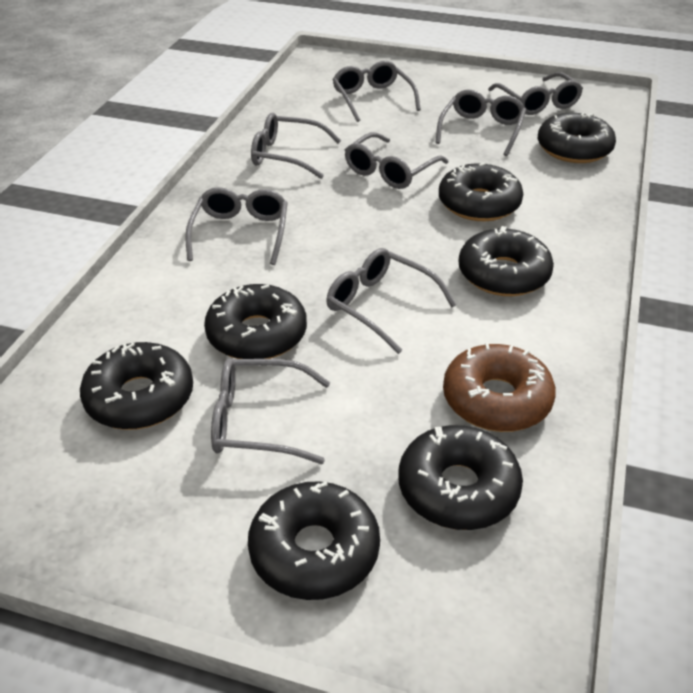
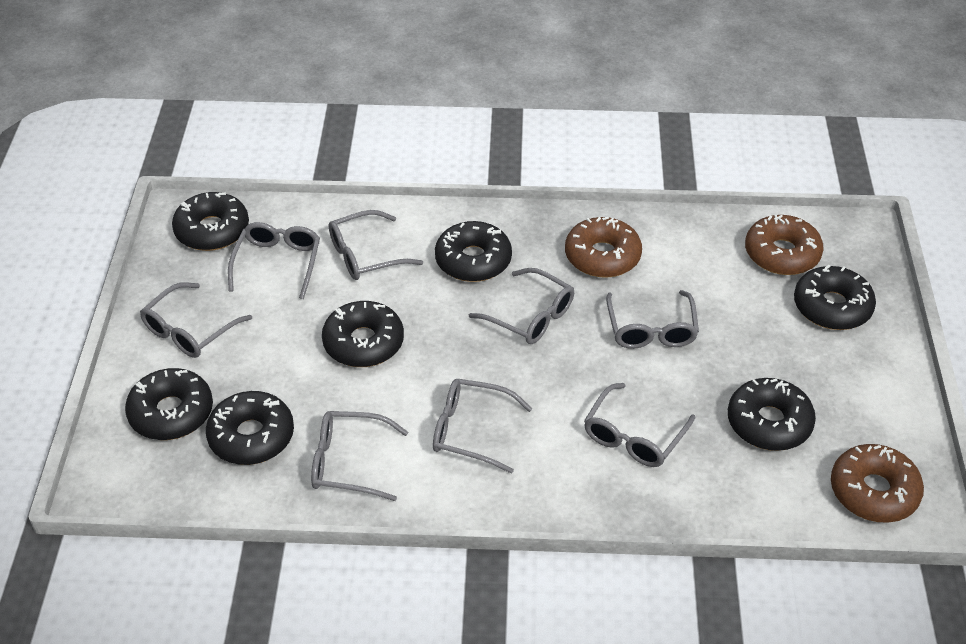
brown donut: 1 -> 3

